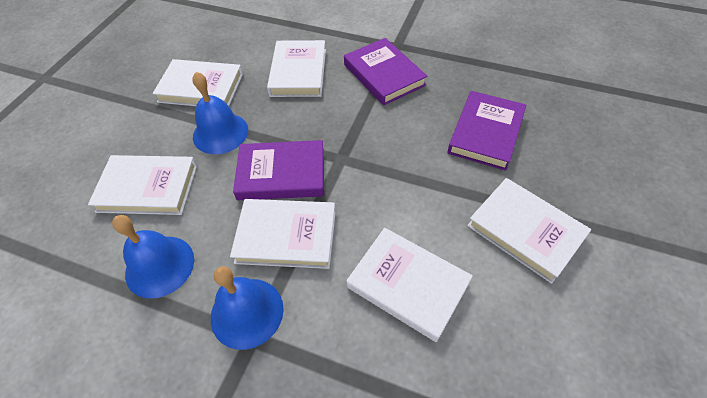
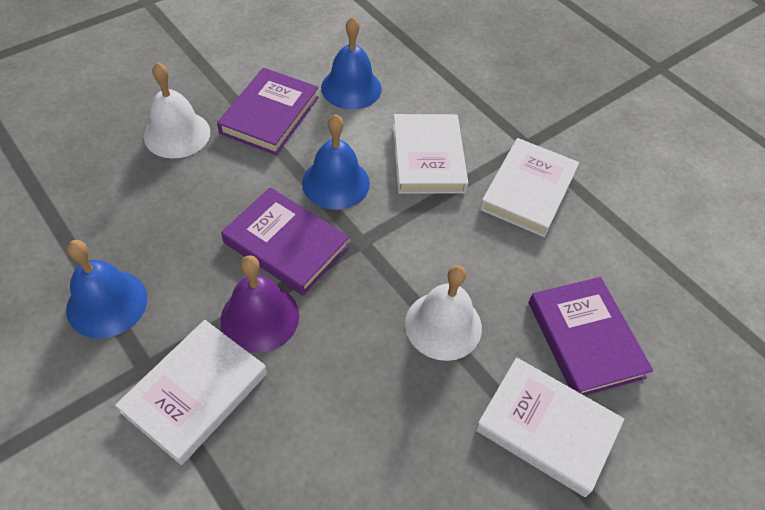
purple bell: 0 -> 1
white bell: 0 -> 2
white book: 6 -> 4

